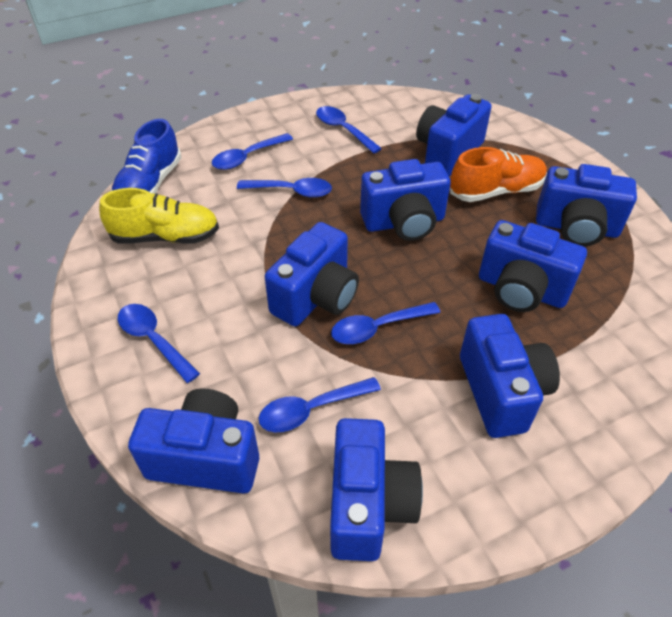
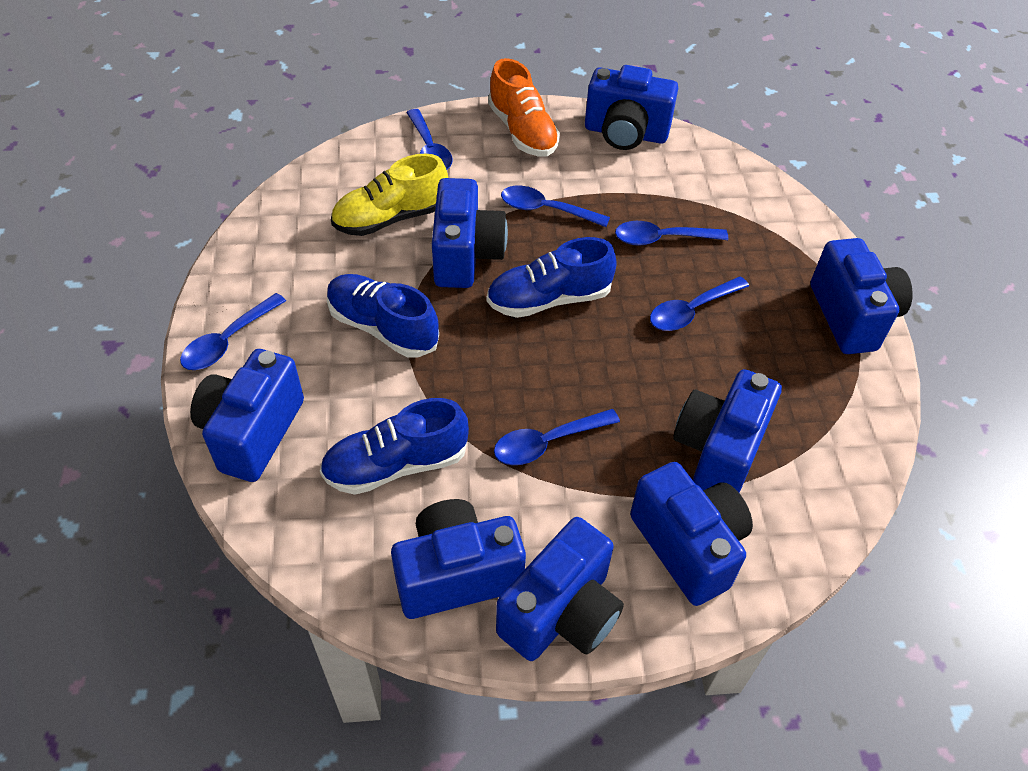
blue shoe: 1 -> 3

